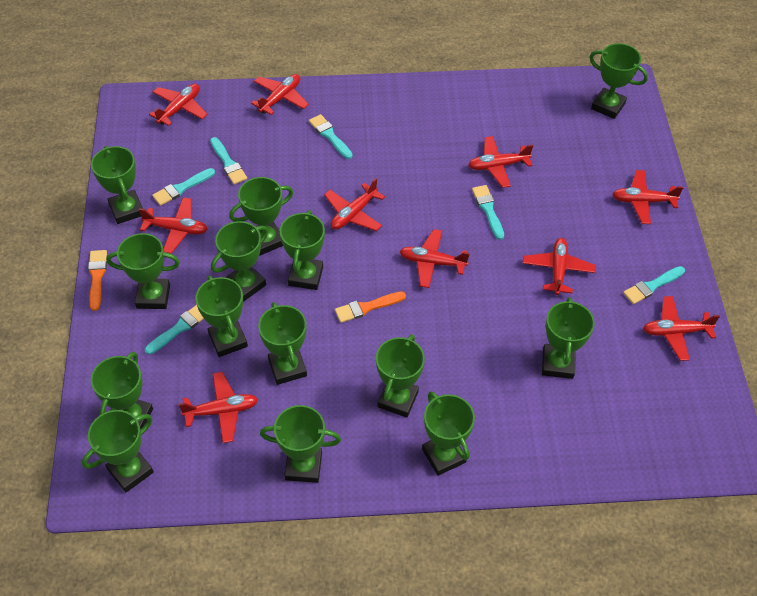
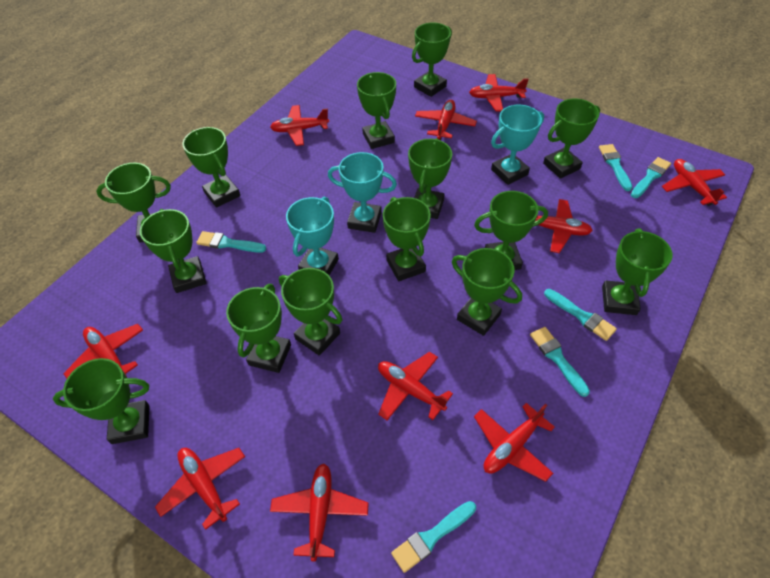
orange brush: 2 -> 0
turquoise trophy: 0 -> 3

